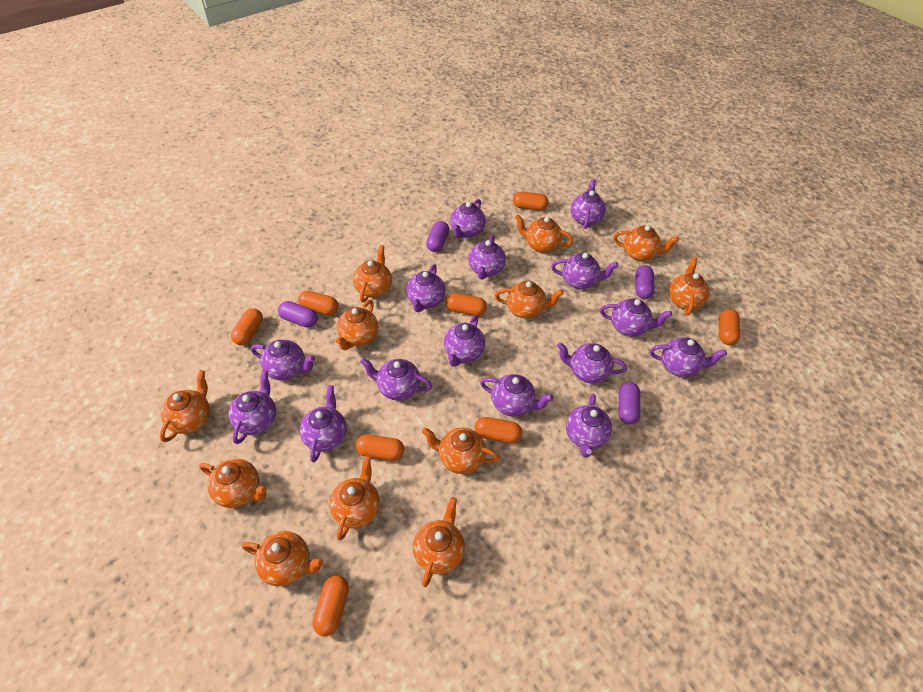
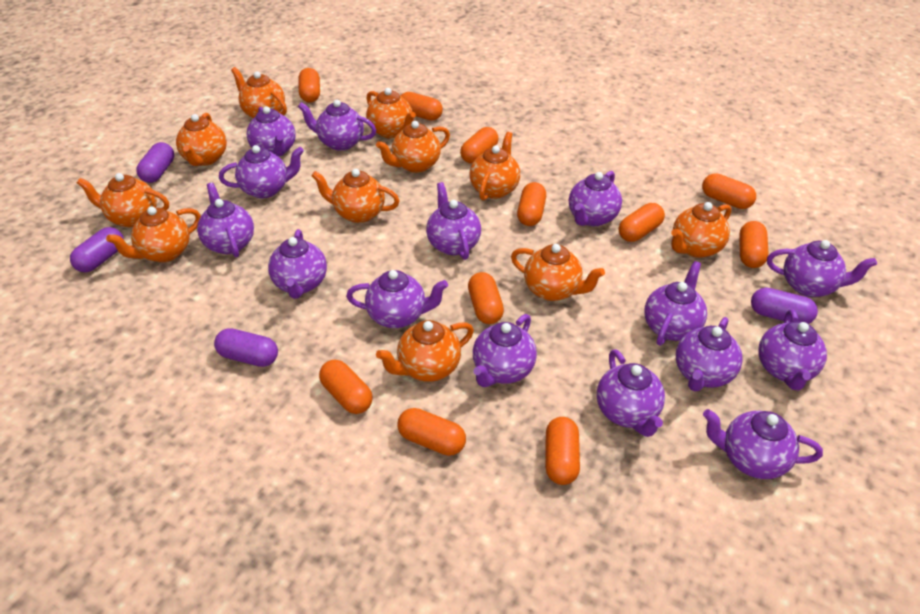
orange capsule: 8 -> 11
orange teapot: 12 -> 11

